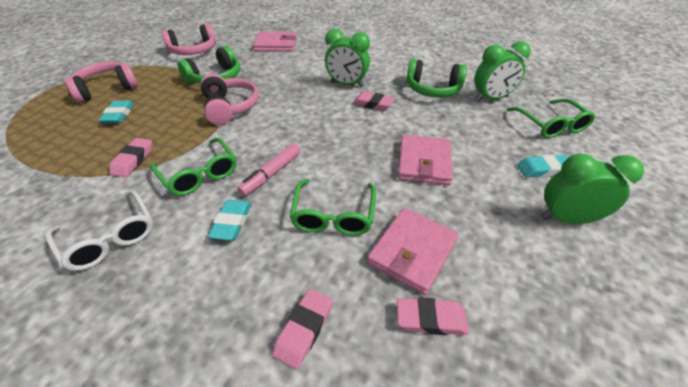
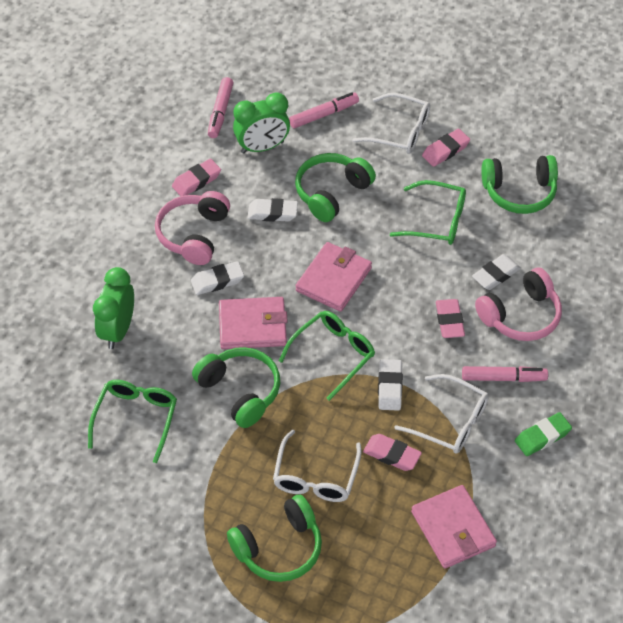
green clock: 3 -> 2
green eraser: 0 -> 1
green headphones: 2 -> 4
pink headphones: 3 -> 2
pink marker: 1 -> 3
turquoise eraser: 3 -> 0
white eraser: 0 -> 4
white glasses: 1 -> 3

